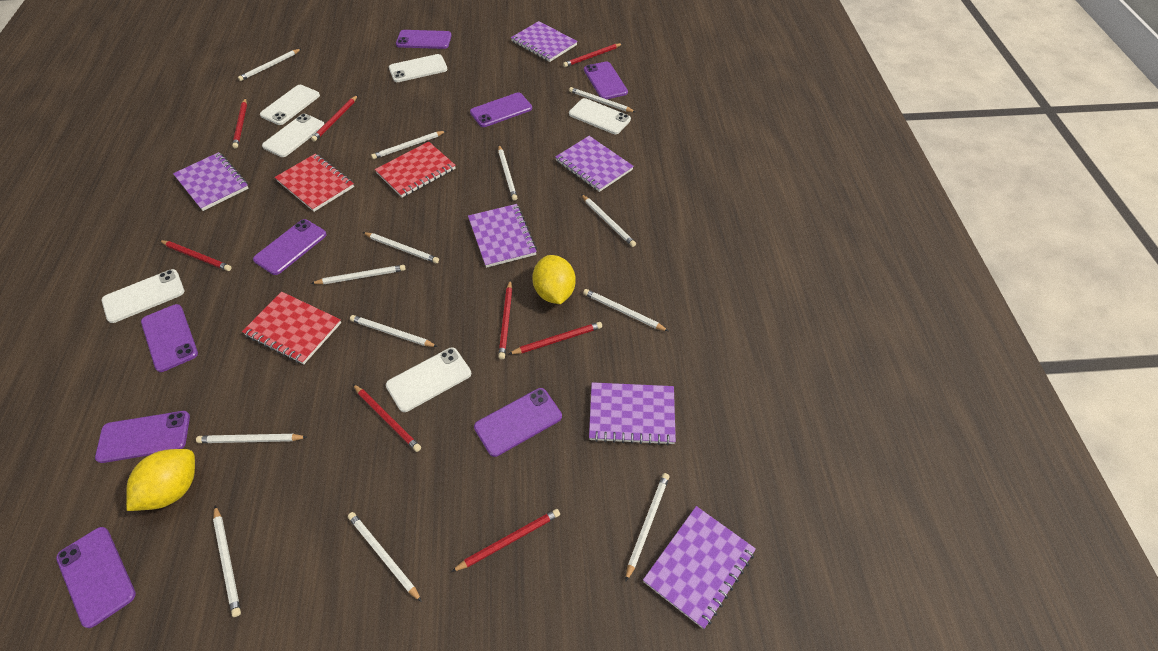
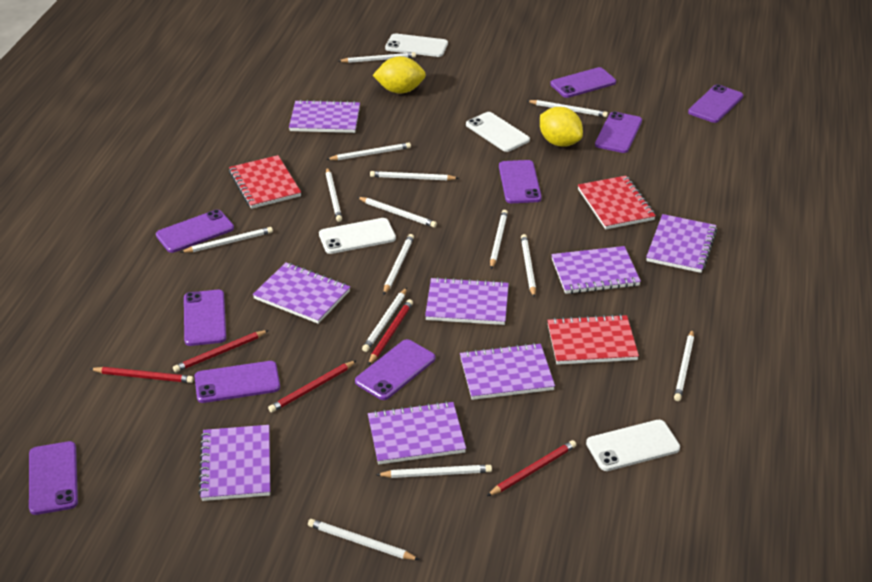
purple notebook: 6 -> 8
purple phone: 8 -> 9
red pencil: 8 -> 5
white pencil: 13 -> 14
white phone: 6 -> 4

